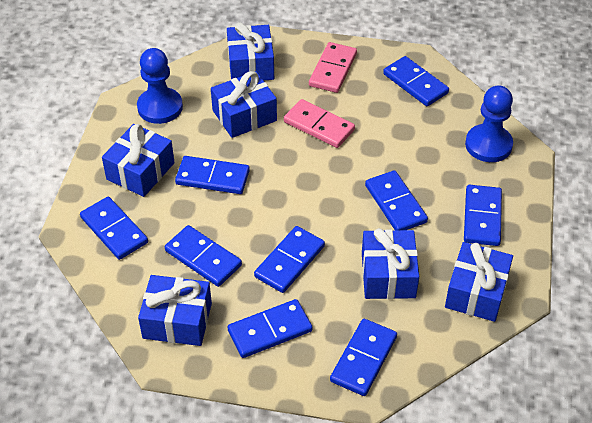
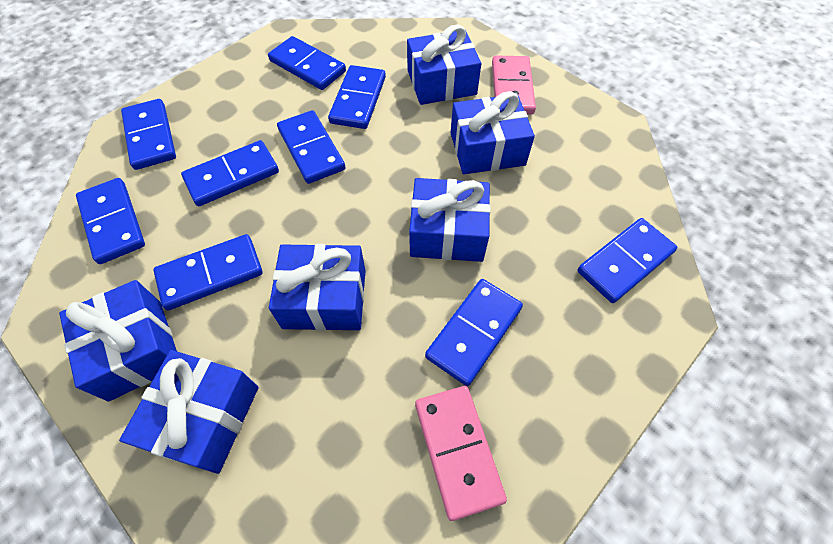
blue pawn: 2 -> 0

